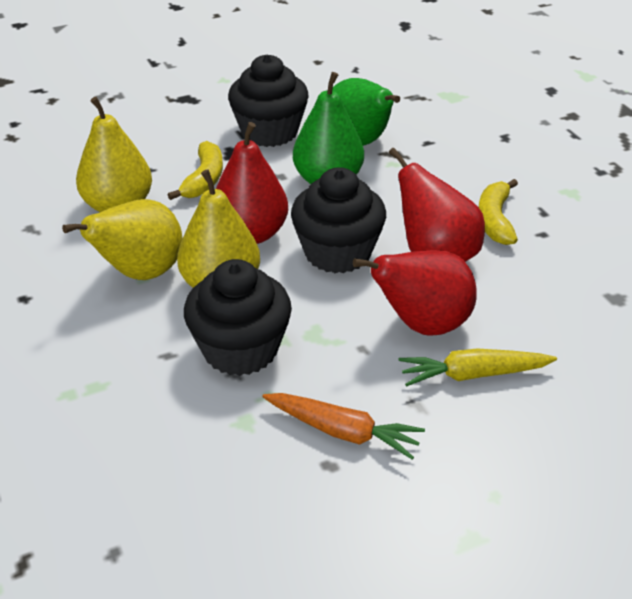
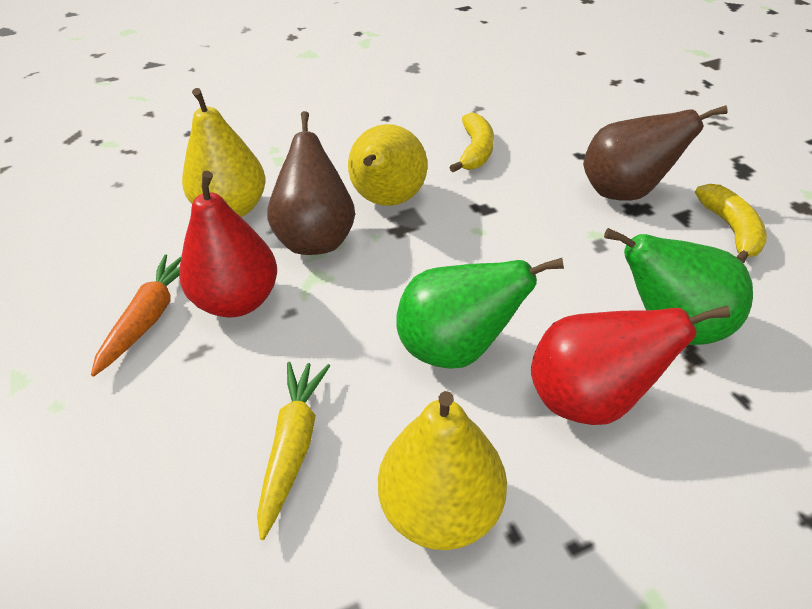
black cupcake: 3 -> 0
brown pear: 0 -> 2
red pear: 3 -> 2

